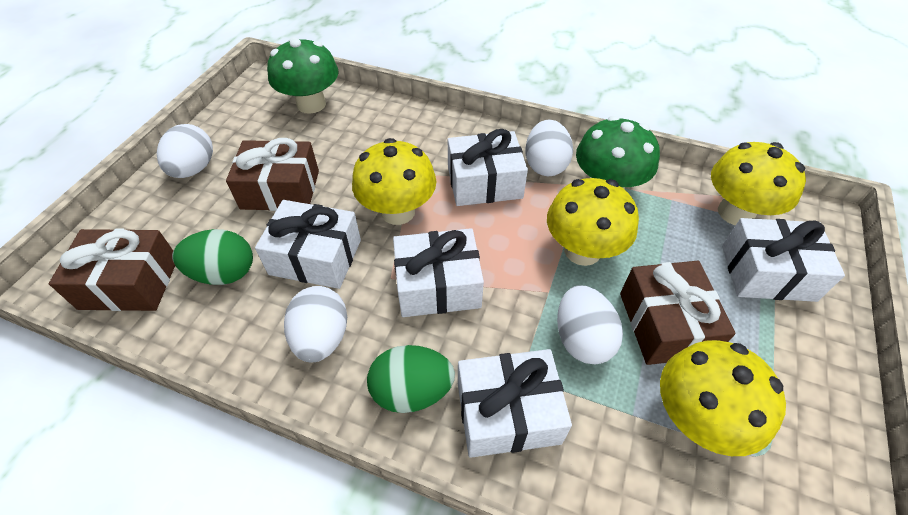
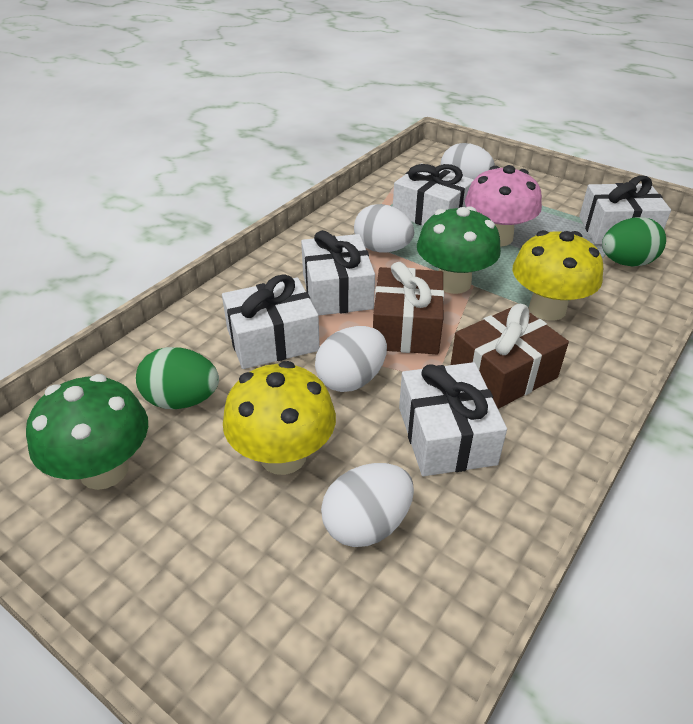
brown gift: 3 -> 2
pink mushroom: 0 -> 1
yellow mushroom: 4 -> 2

